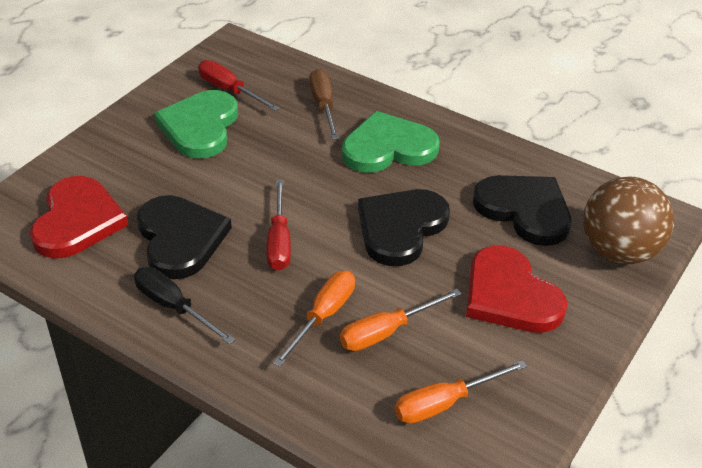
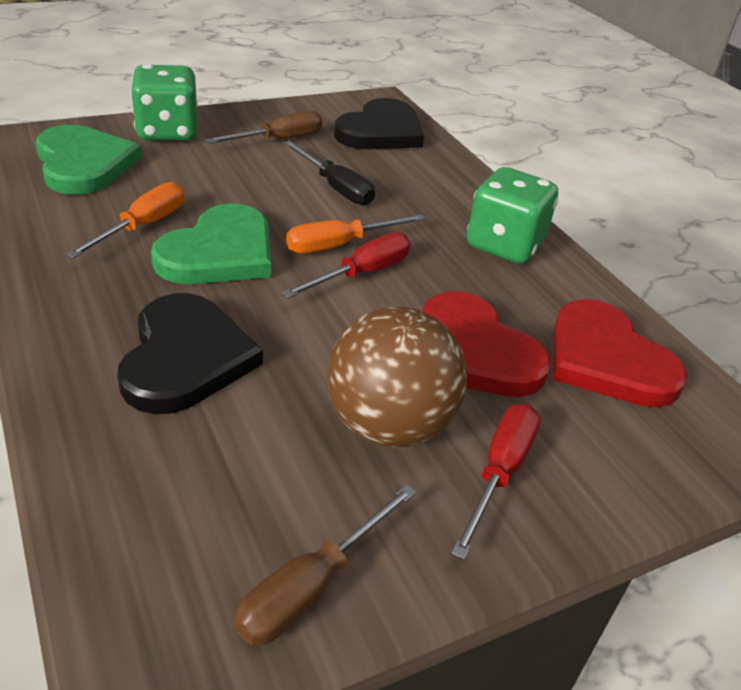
black heart: 3 -> 2
brown screwdriver: 1 -> 2
green dice: 0 -> 2
orange screwdriver: 3 -> 2

